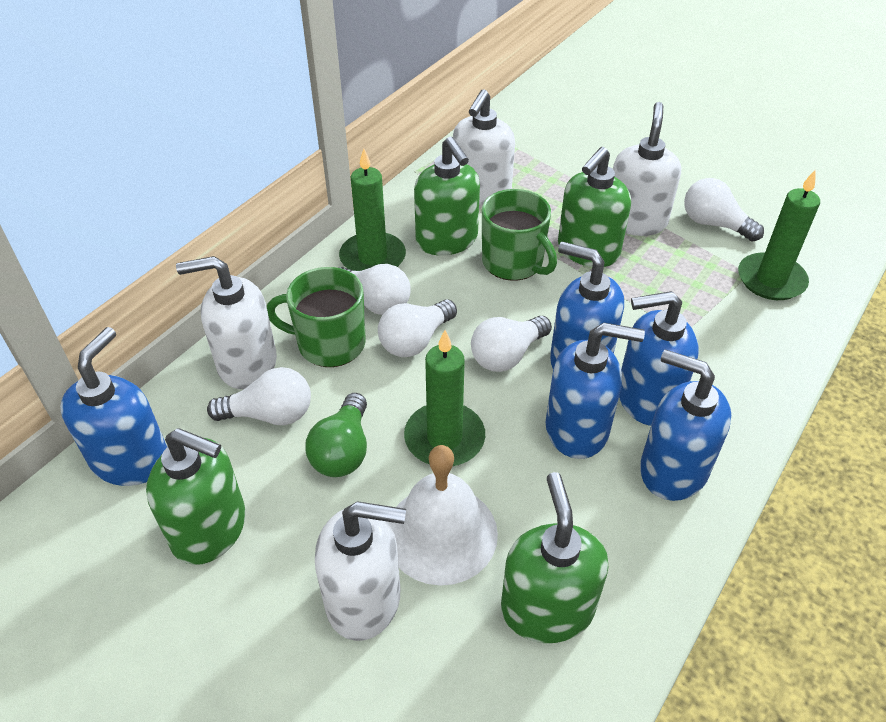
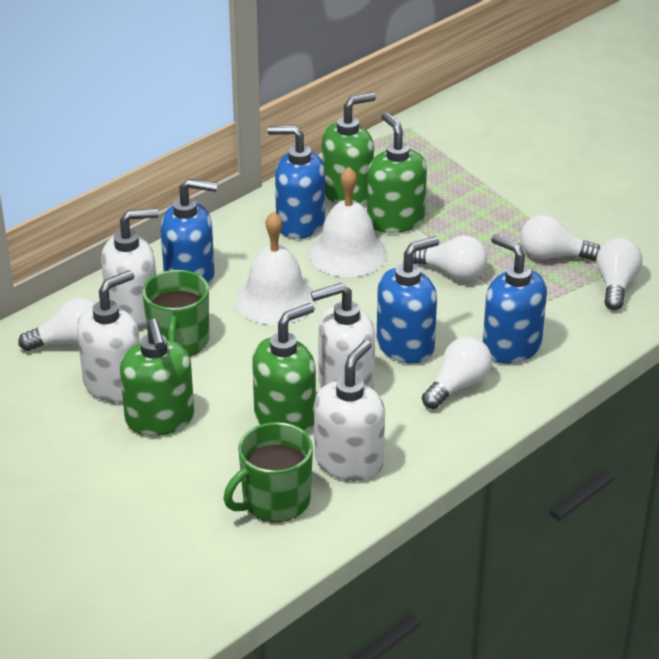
blue soap dispenser: 5 -> 4
green candle: 3 -> 0
green light bulb: 1 -> 0
white bell: 1 -> 2

